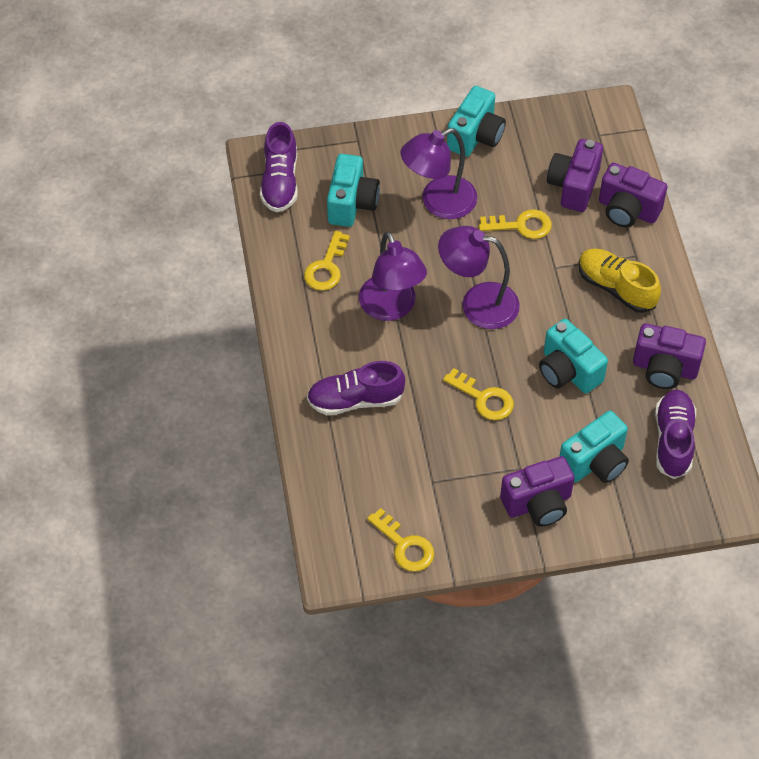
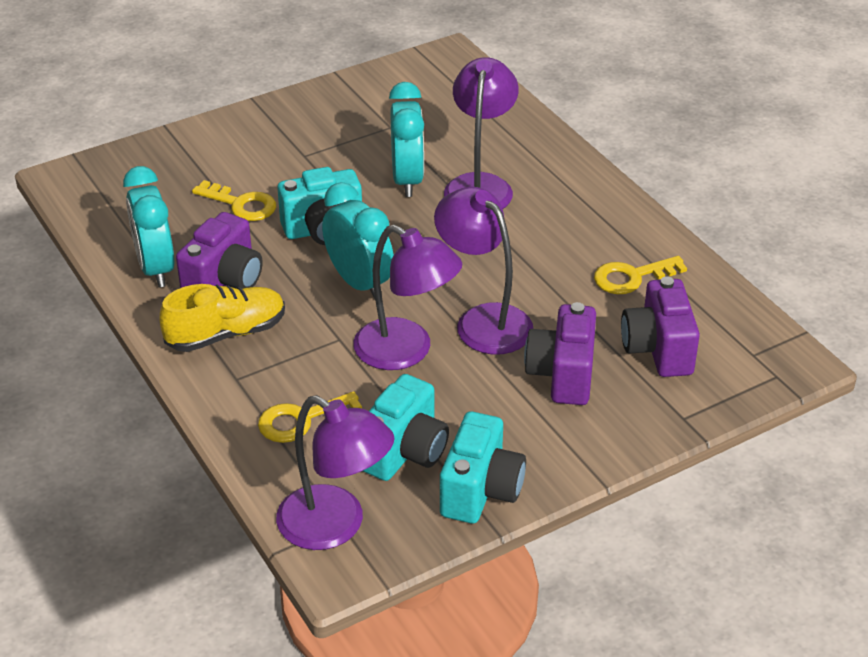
purple camera: 4 -> 3
purple lamp: 3 -> 4
purple shoe: 3 -> 0
turquoise camera: 4 -> 3
turquoise clock: 0 -> 3
yellow key: 4 -> 3

